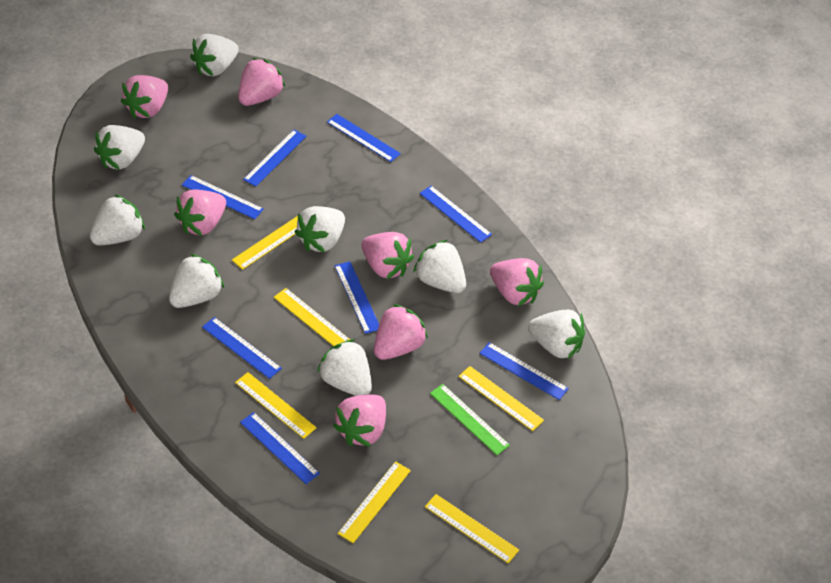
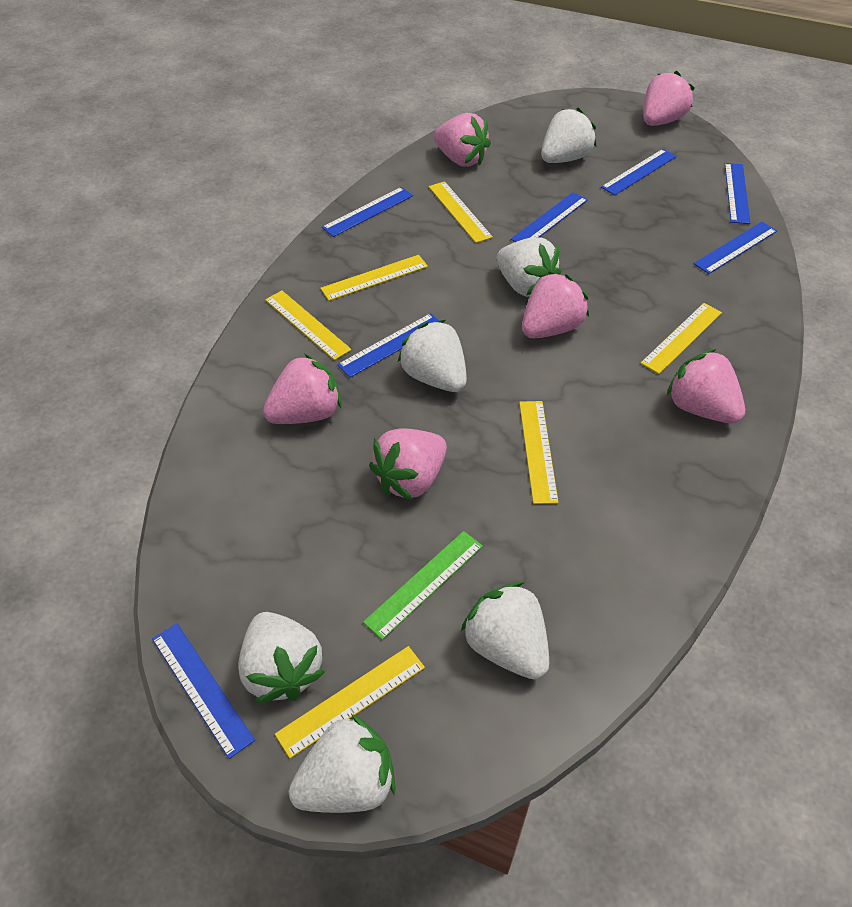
blue ruler: 8 -> 7
pink strawberry: 7 -> 6
white strawberry: 8 -> 6

